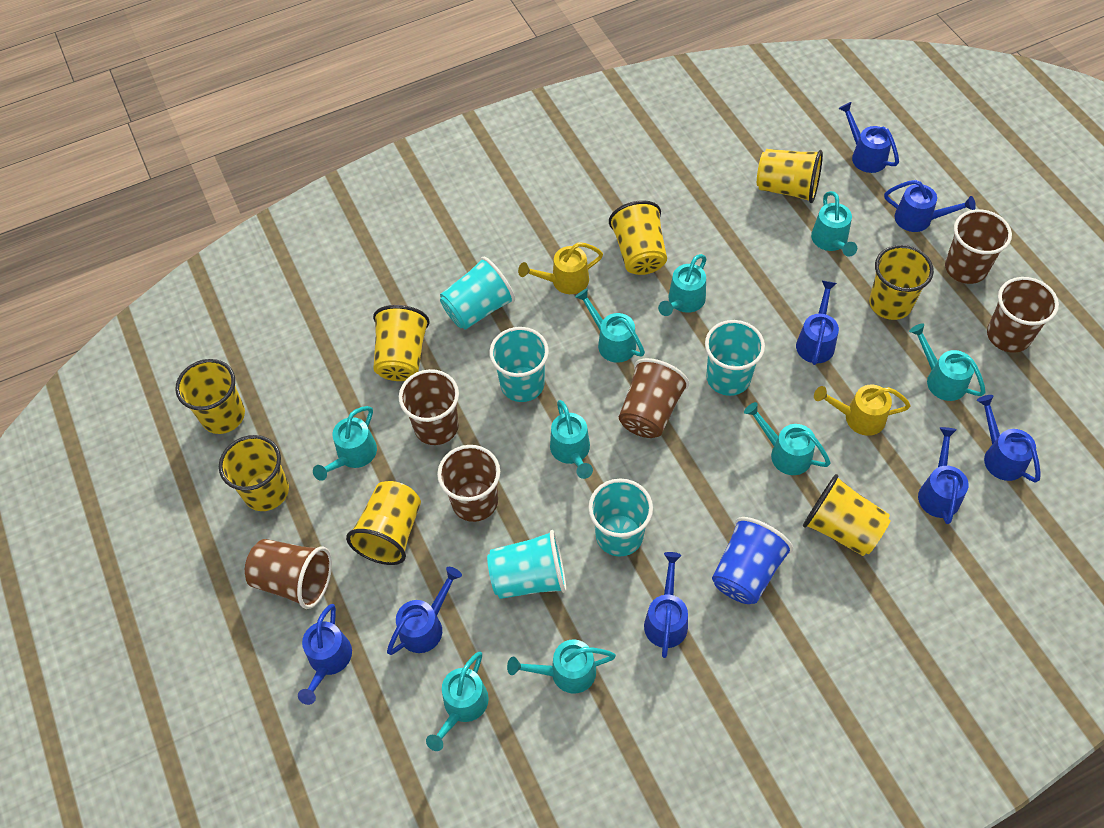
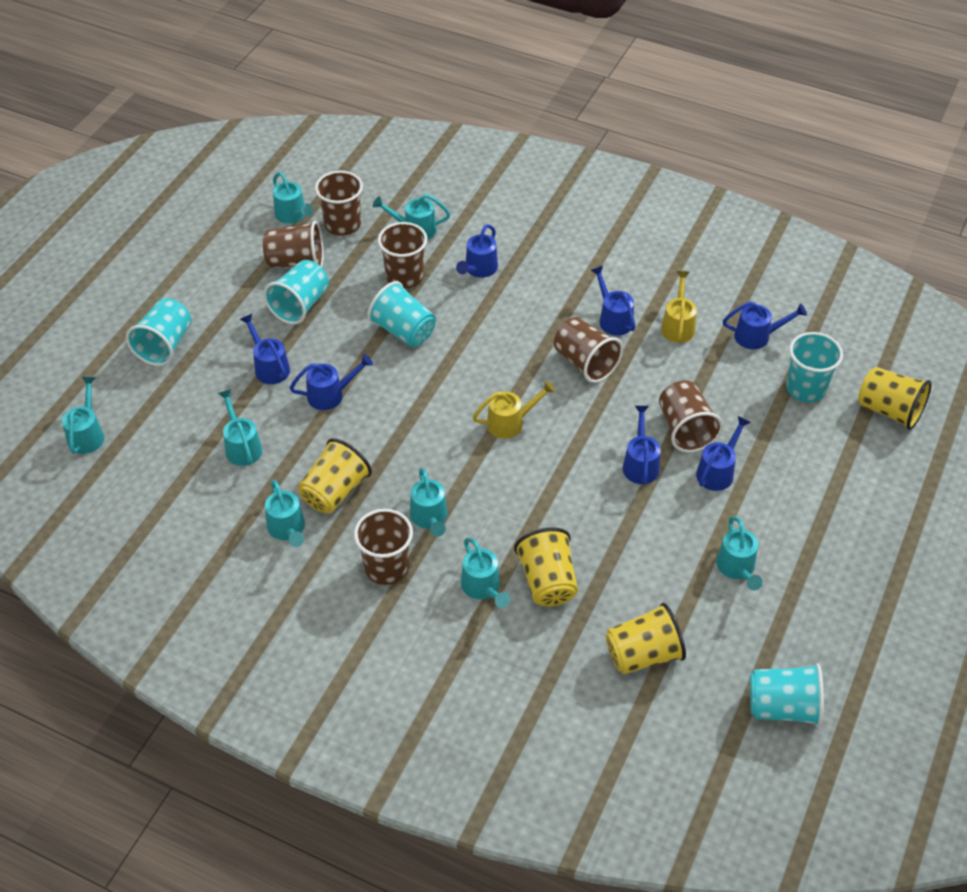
blue cup: 1 -> 0
blue watering can: 8 -> 7
turquoise watering can: 9 -> 8
yellow cup: 8 -> 4

